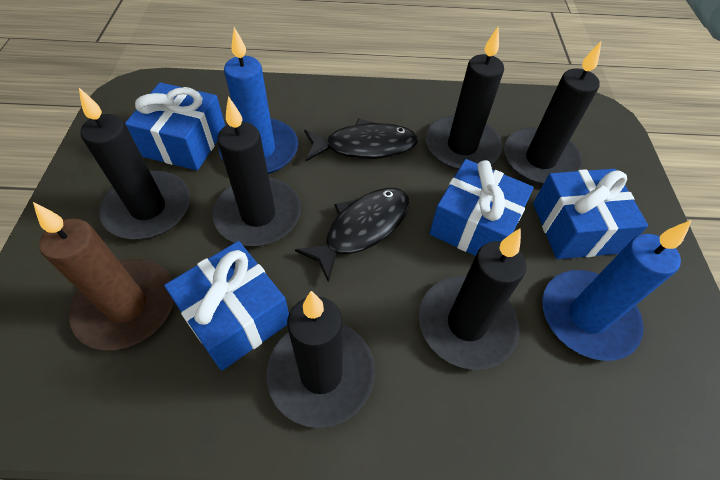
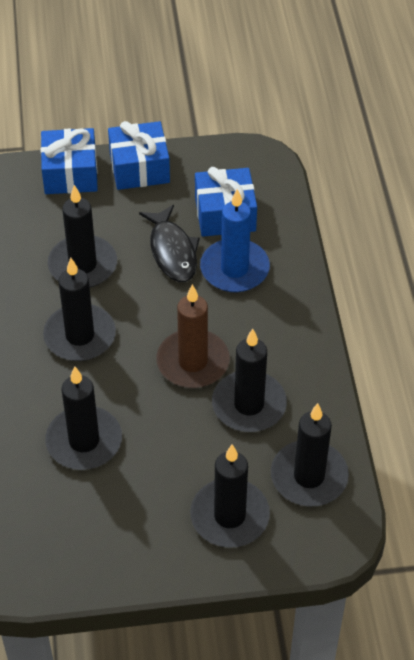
black fish: 2 -> 1
blue candle: 2 -> 1
blue gift: 4 -> 3

